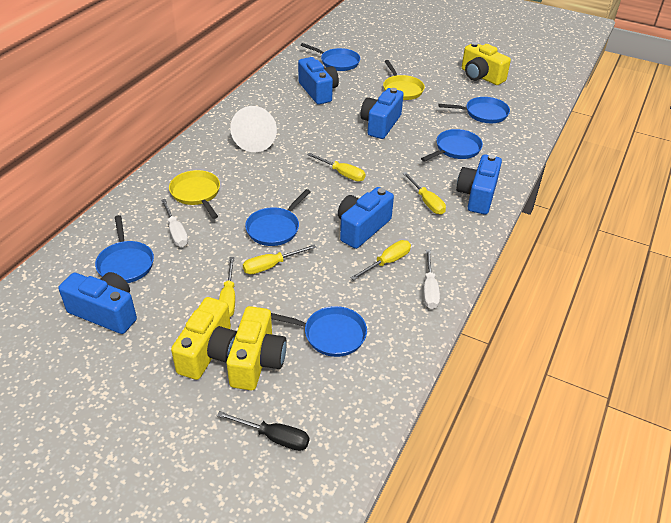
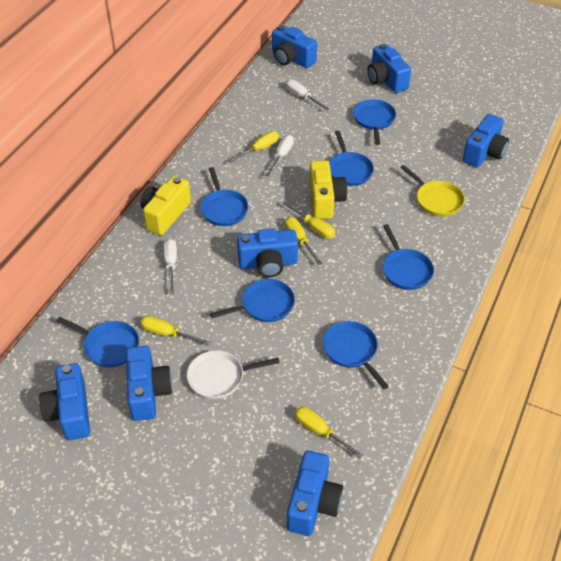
black screwdriver: 1 -> 0
blue camera: 5 -> 7
blue pan: 6 -> 7
white cone: 1 -> 0
white pan: 0 -> 1
white screwdriver: 2 -> 3
yellow camera: 3 -> 2
yellow pan: 2 -> 1

